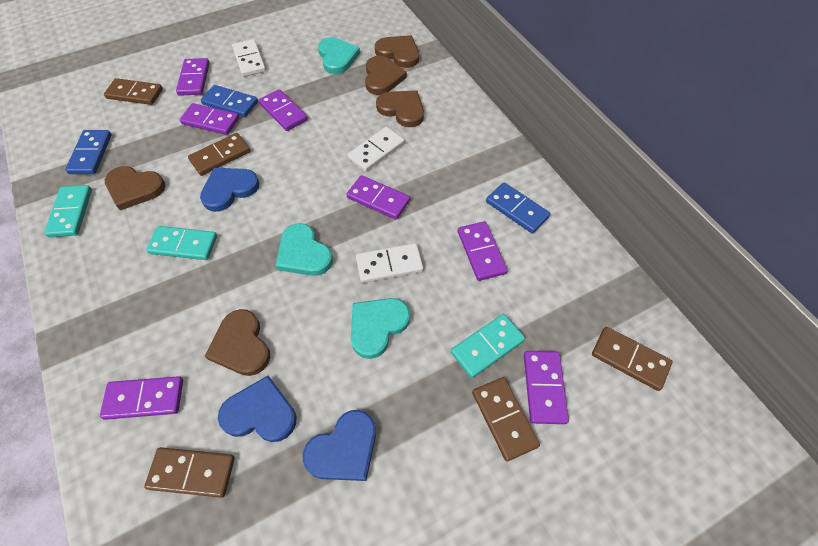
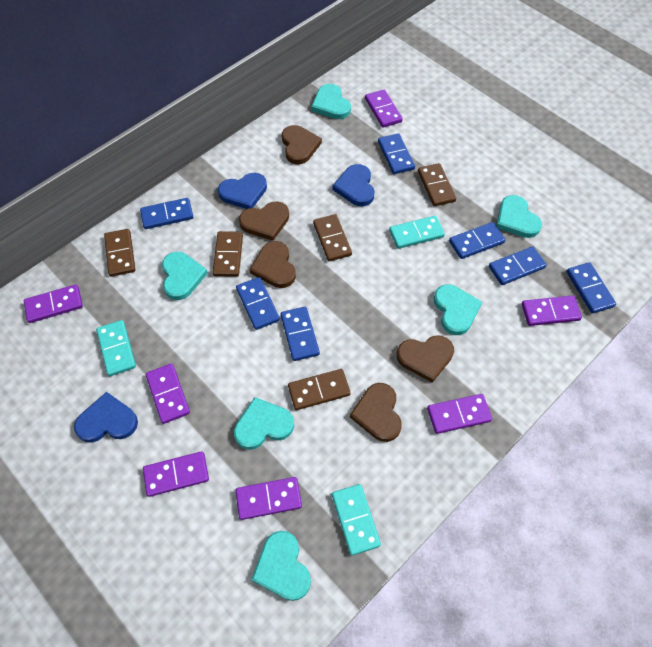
blue domino: 3 -> 7
turquoise heart: 3 -> 6
white domino: 3 -> 0

